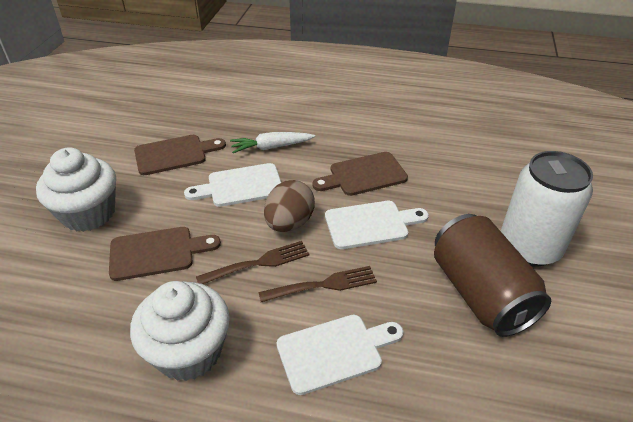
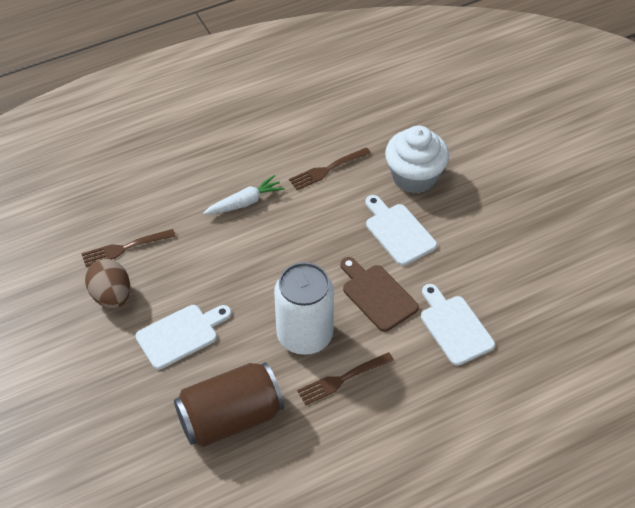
brown cutting board: 3 -> 1
brown fork: 2 -> 3
white cupcake: 2 -> 1

